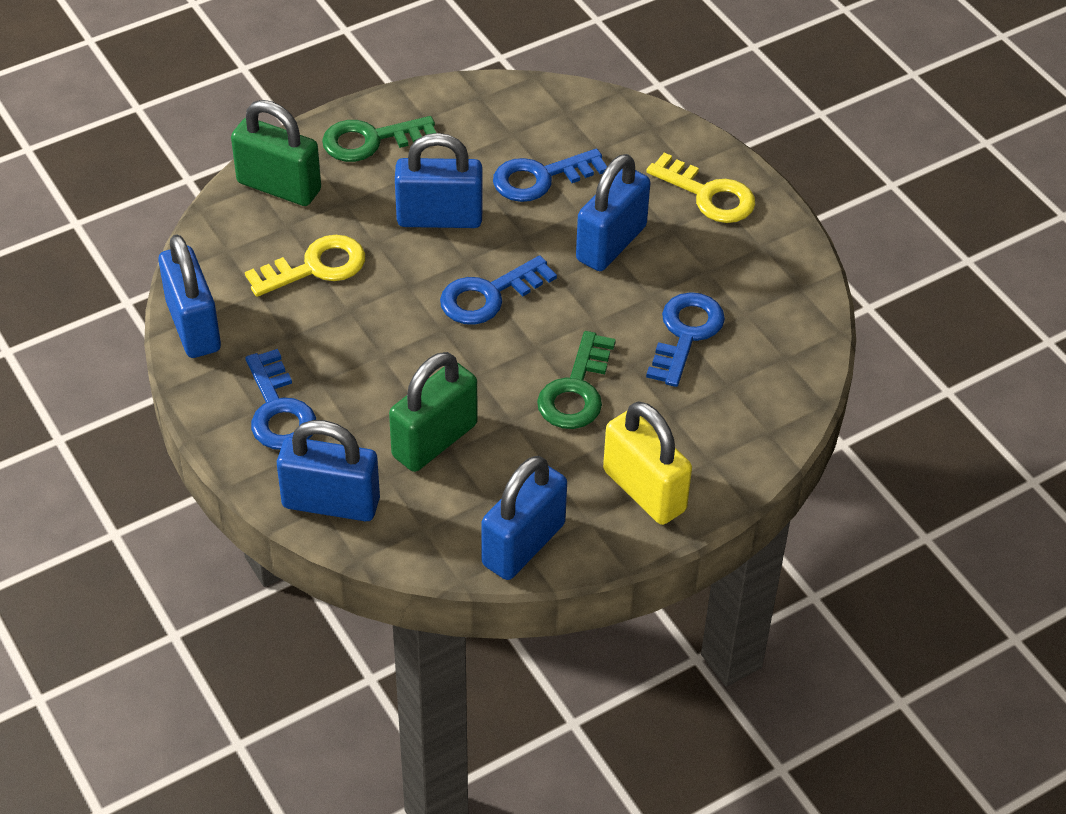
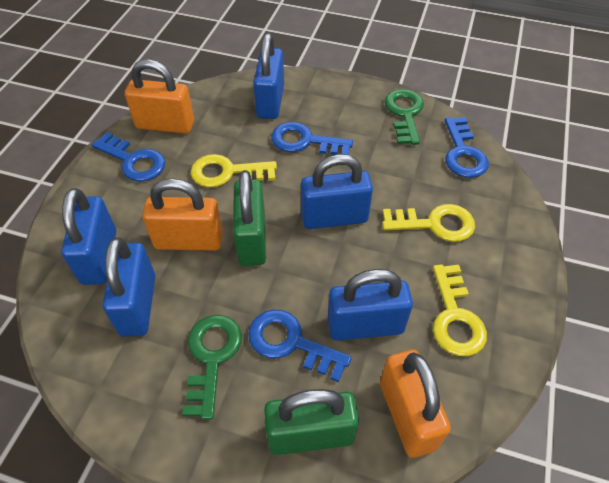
orange padlock: 0 -> 3
yellow key: 2 -> 3
yellow padlock: 1 -> 0

